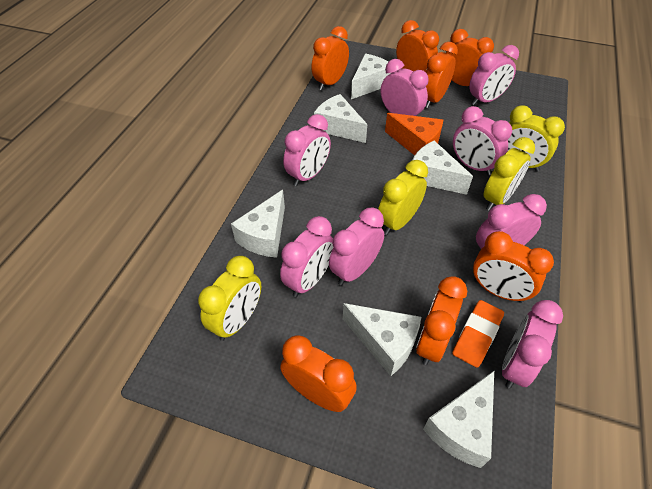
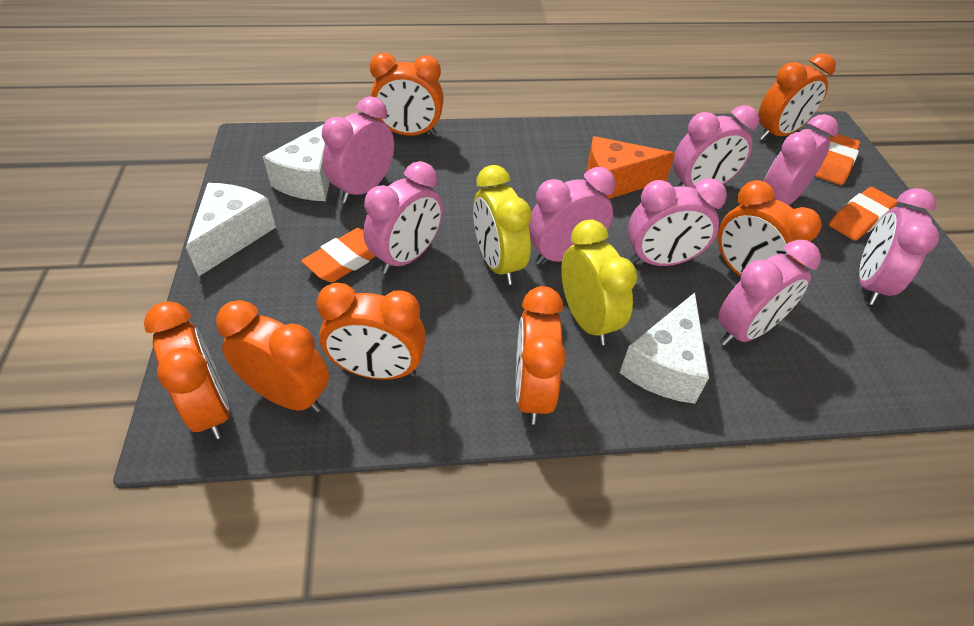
orange eraser: 1 -> 3
white cheese: 6 -> 3
yellow clock: 4 -> 2

